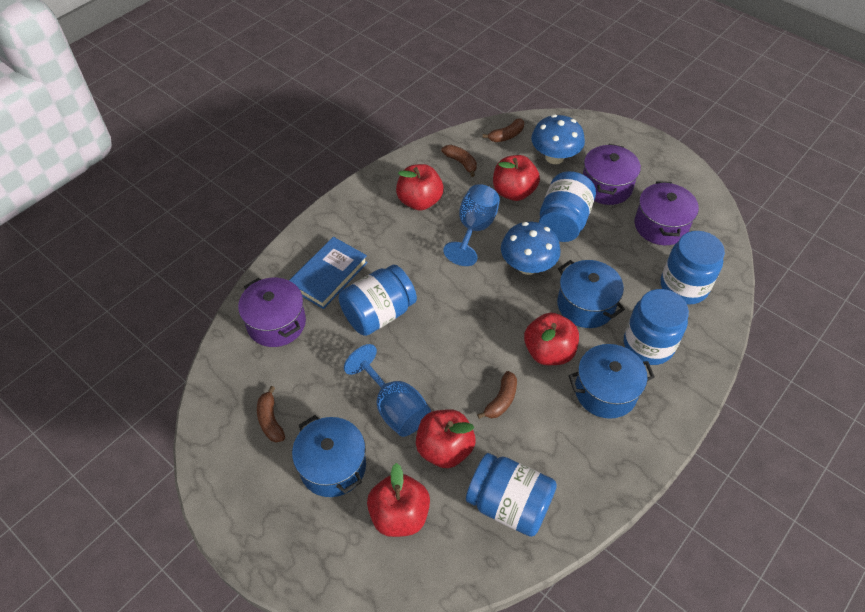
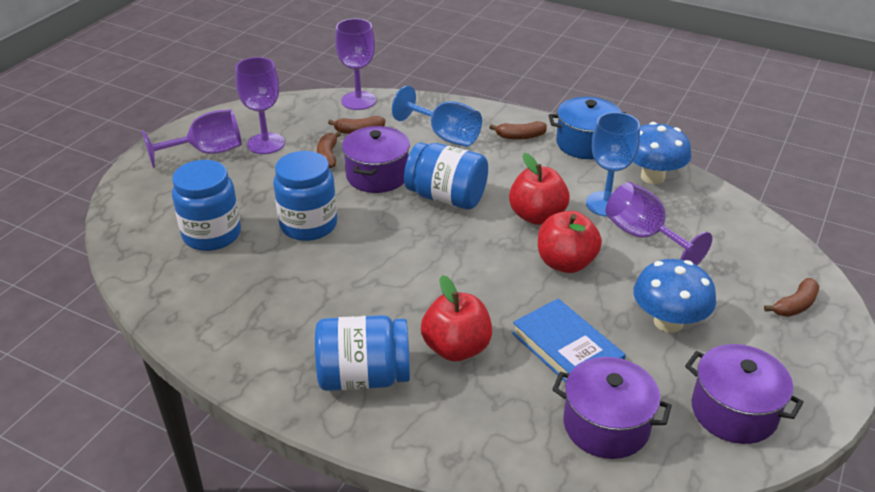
blue jar: 5 -> 4
blue pot: 3 -> 1
purple goblet: 0 -> 4
red apple: 5 -> 3

